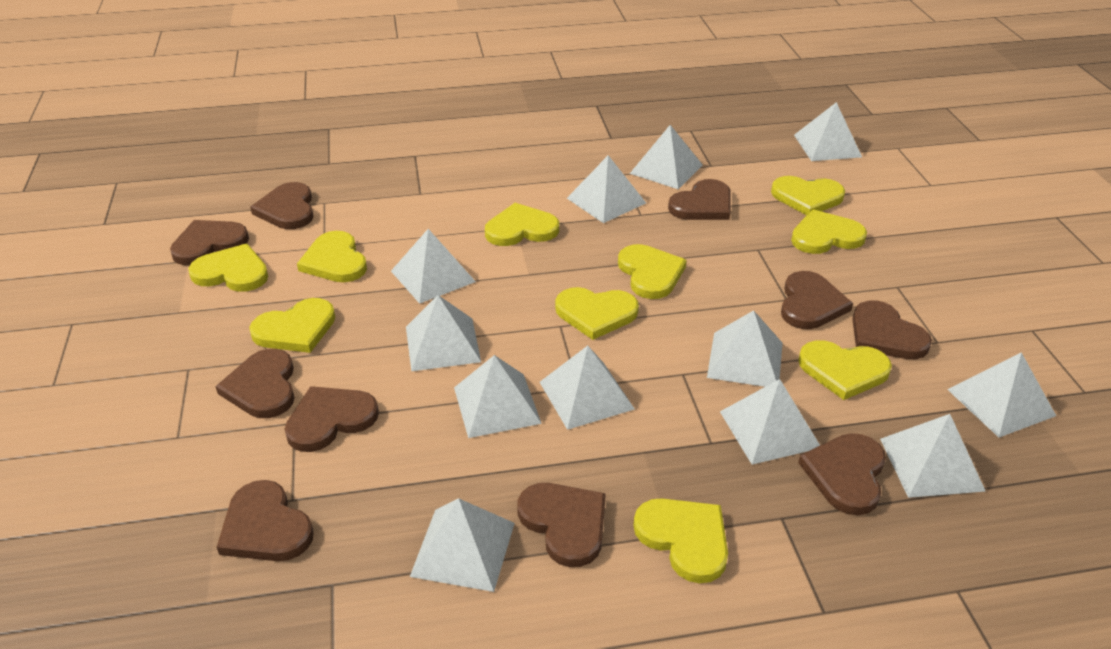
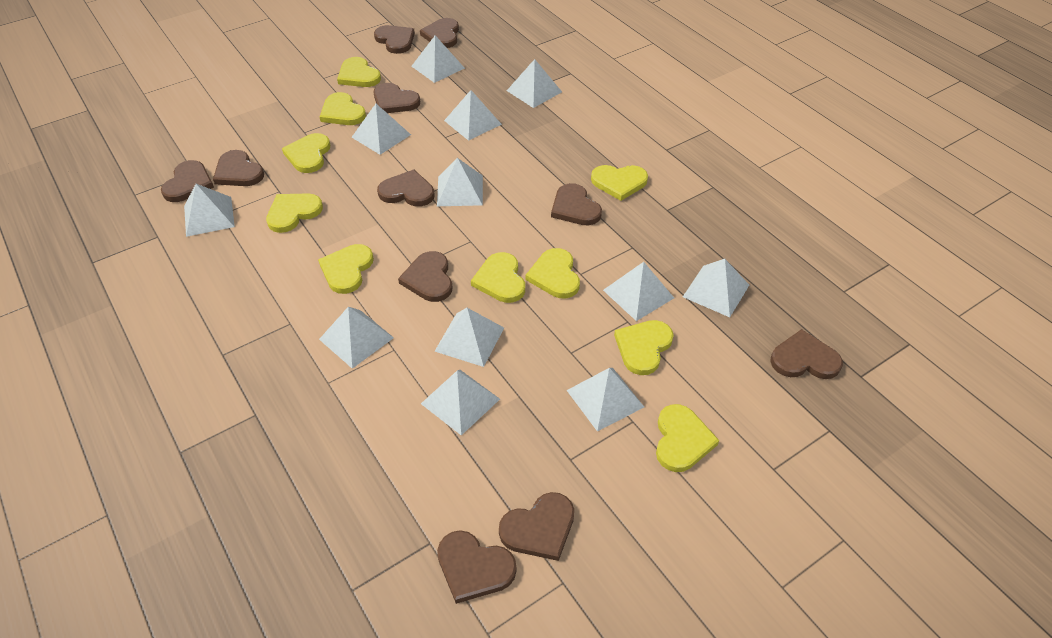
brown heart: 10 -> 11

